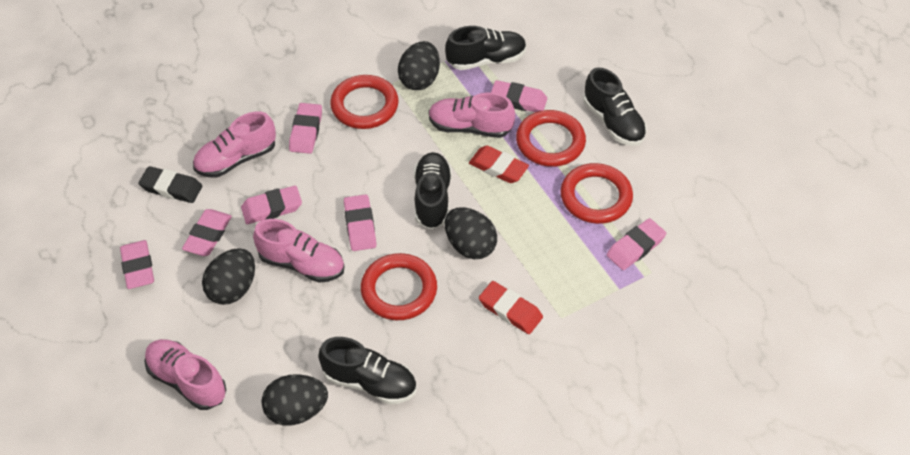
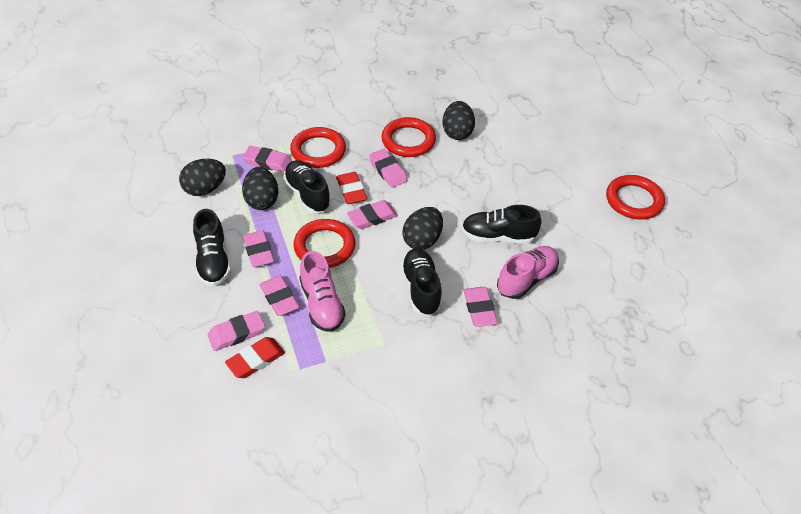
black eraser: 1 -> 0
pink shoe: 4 -> 2

